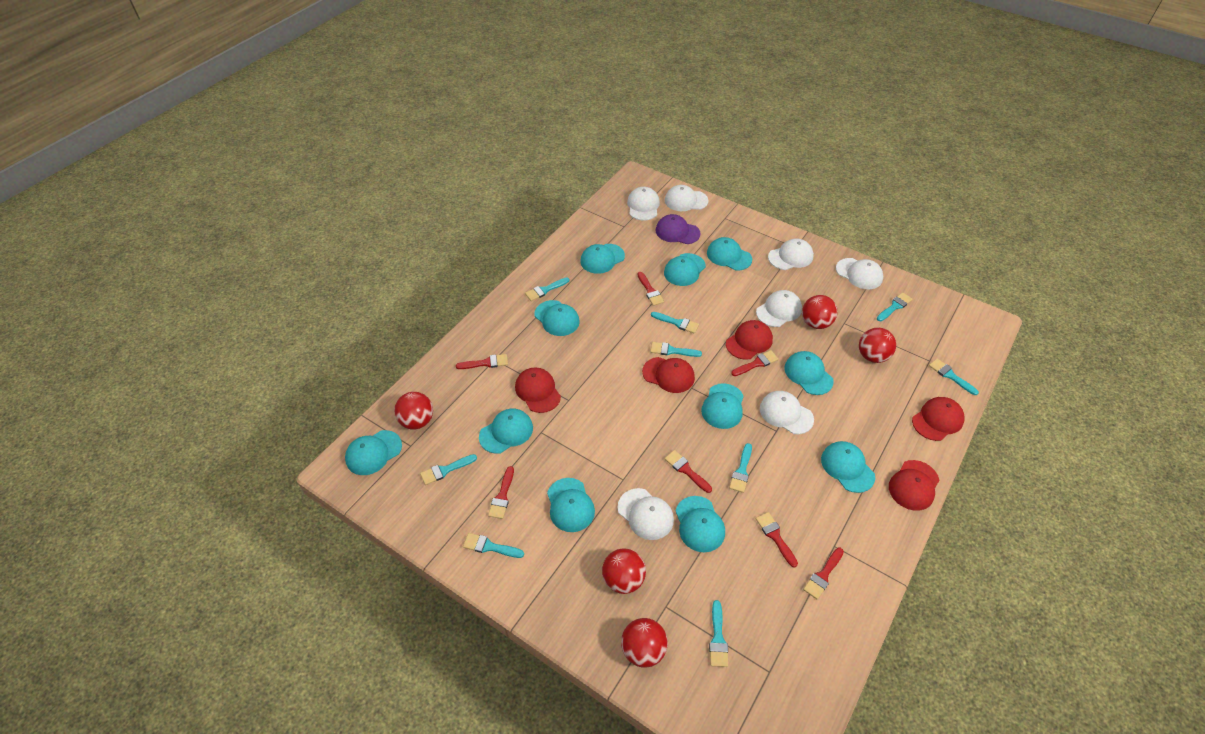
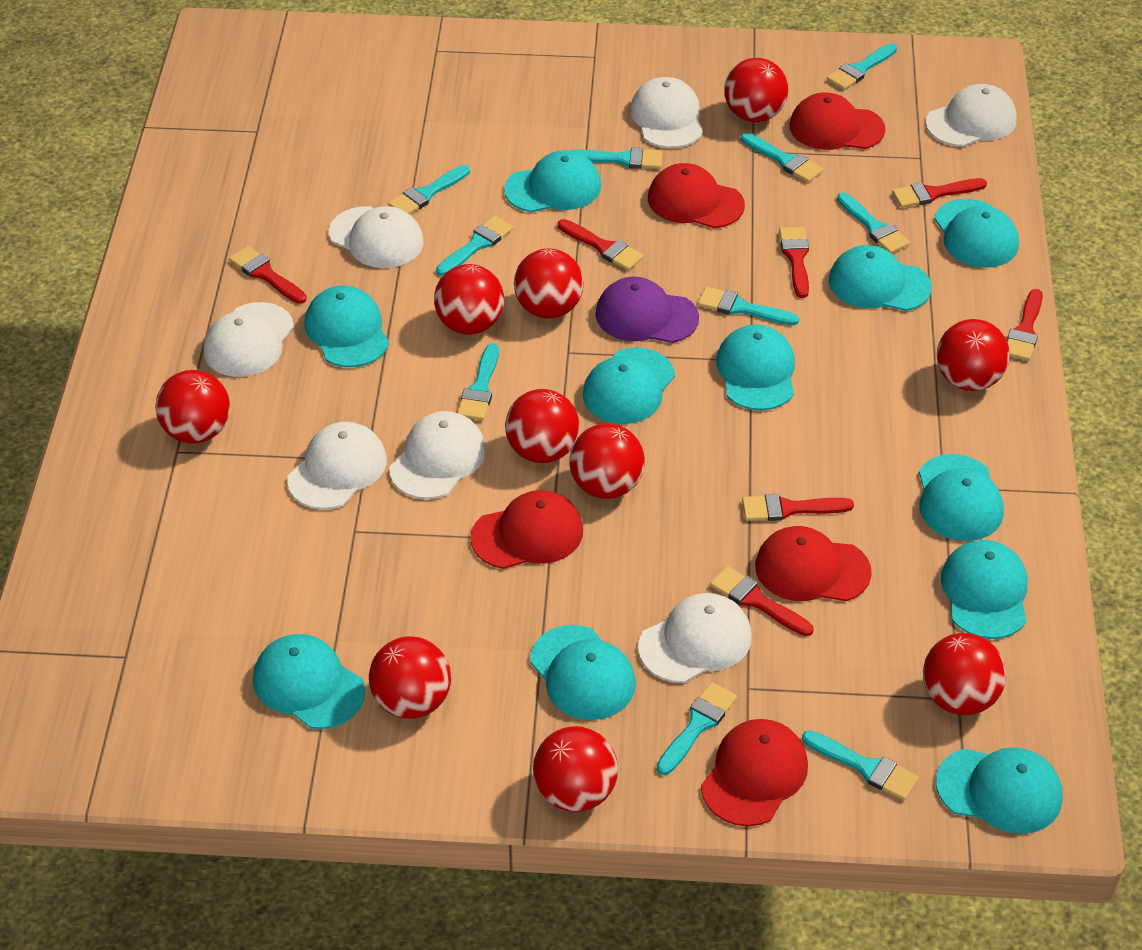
red ball: 5 -> 10
turquoise brush: 9 -> 10

